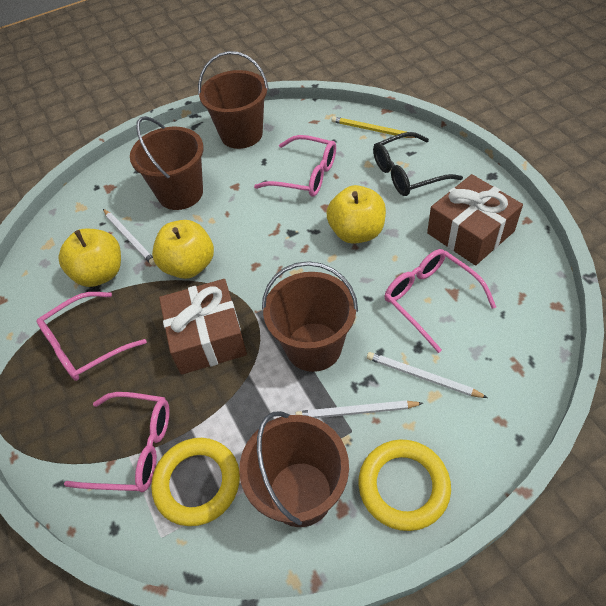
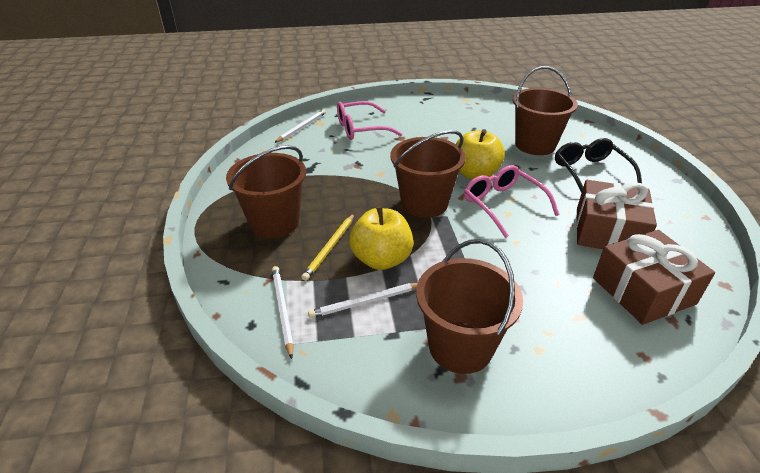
pink glasses: 4 -> 2
yellow apple: 3 -> 2
yellow ring: 2 -> 0

